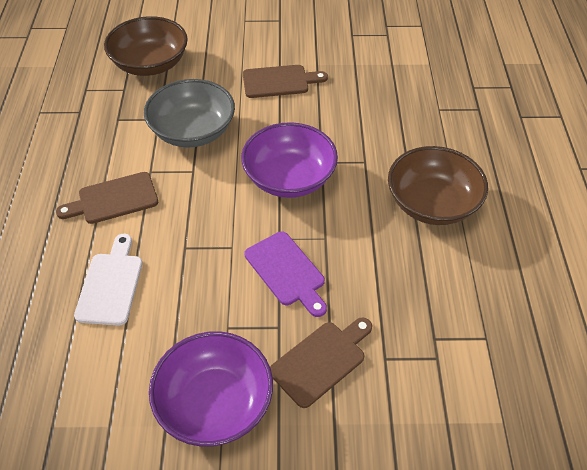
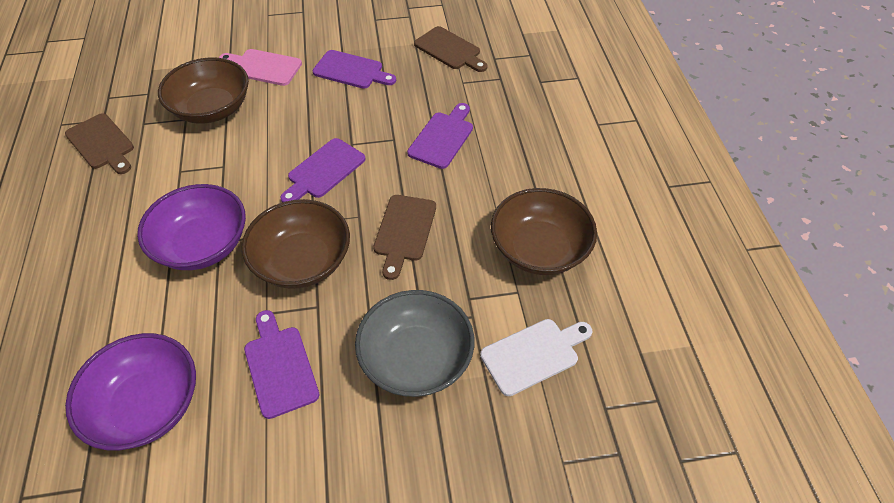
brown bowl: 2 -> 3
pink cutting board: 0 -> 1
purple cutting board: 1 -> 4

